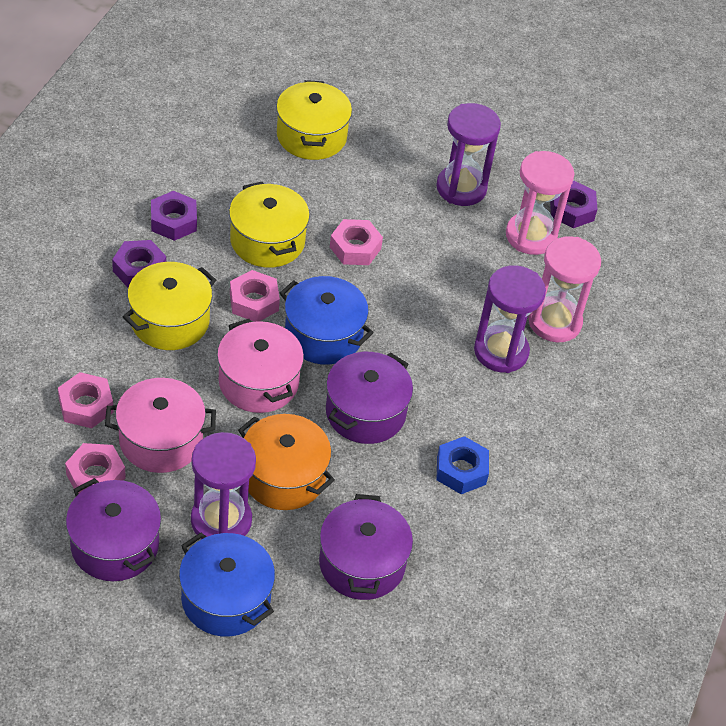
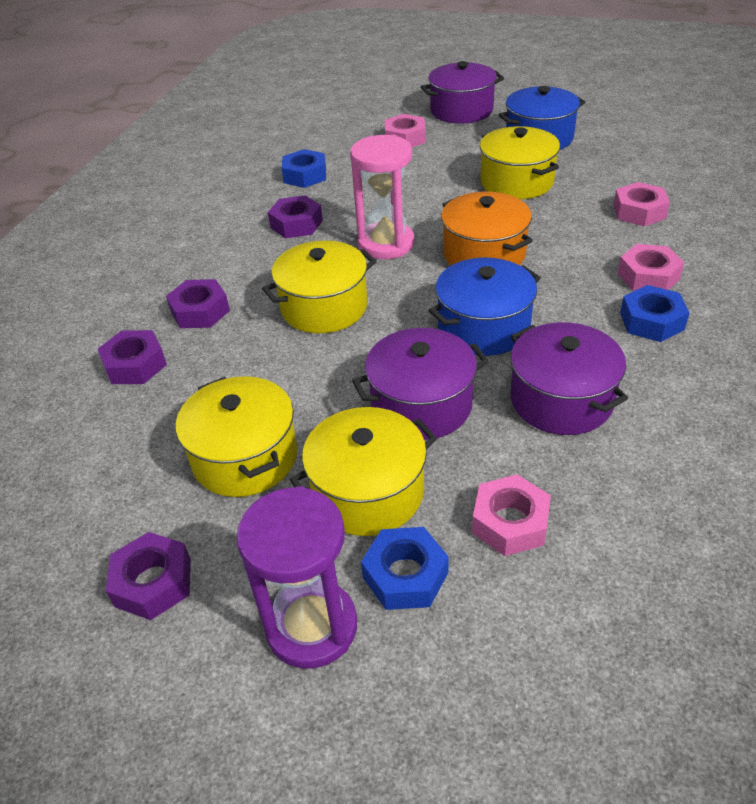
blue nut: 1 -> 3
pink hourglass: 2 -> 1
pink pot: 2 -> 0
purple hourglass: 3 -> 1
purple nut: 3 -> 4
yellow pot: 3 -> 4

